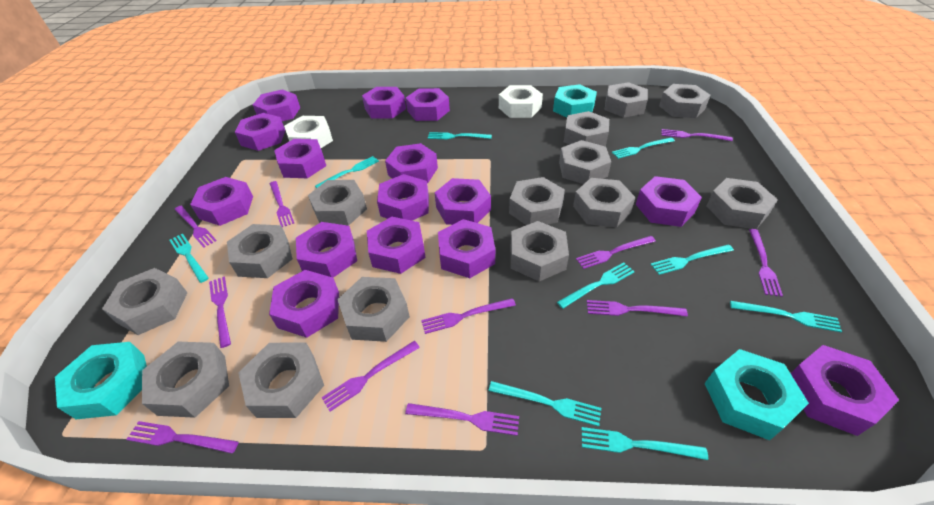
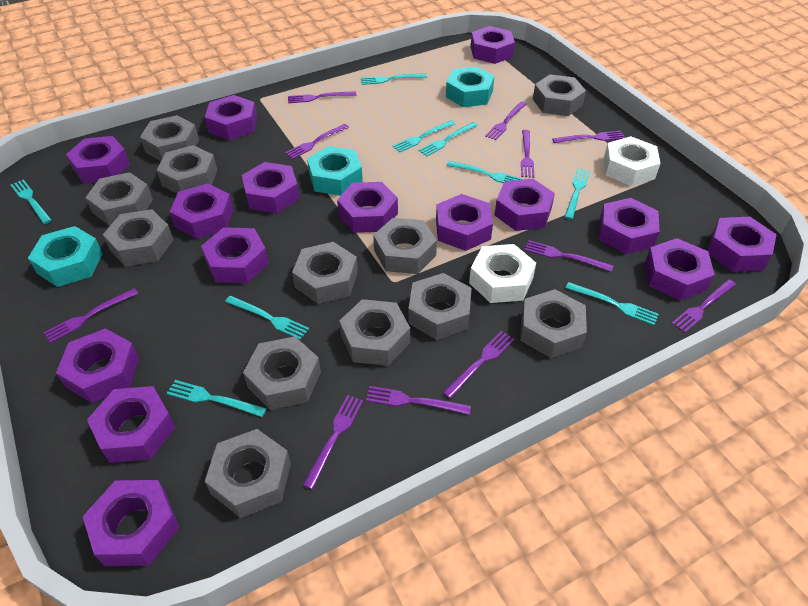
grey nut: 14 -> 12

